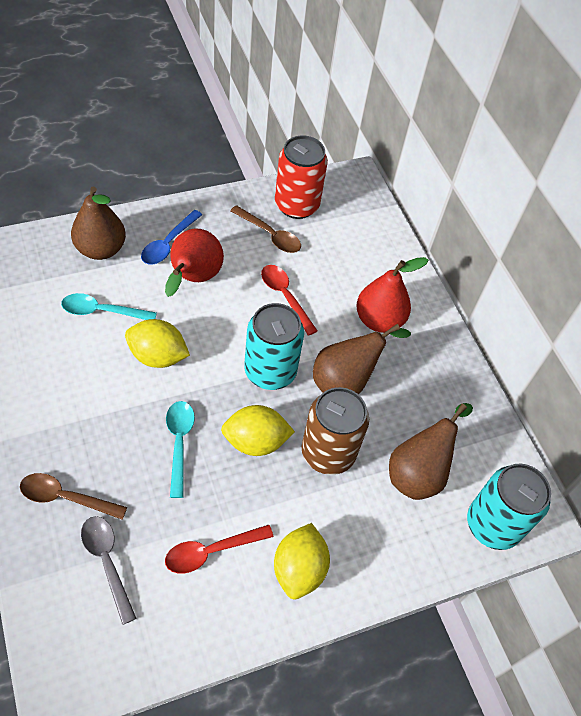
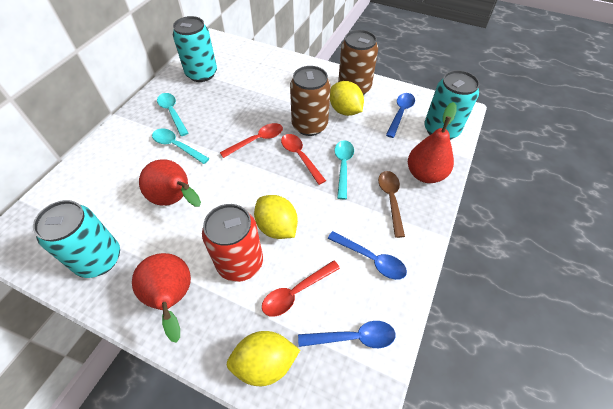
blue spoon: 1 -> 3
brown can: 1 -> 2
brown pear: 3 -> 0
brown spoon: 2 -> 1
grey spoon: 1 -> 0
red pear: 2 -> 3
red spoon: 2 -> 3
turquoise can: 2 -> 3
turquoise spoon: 2 -> 3

